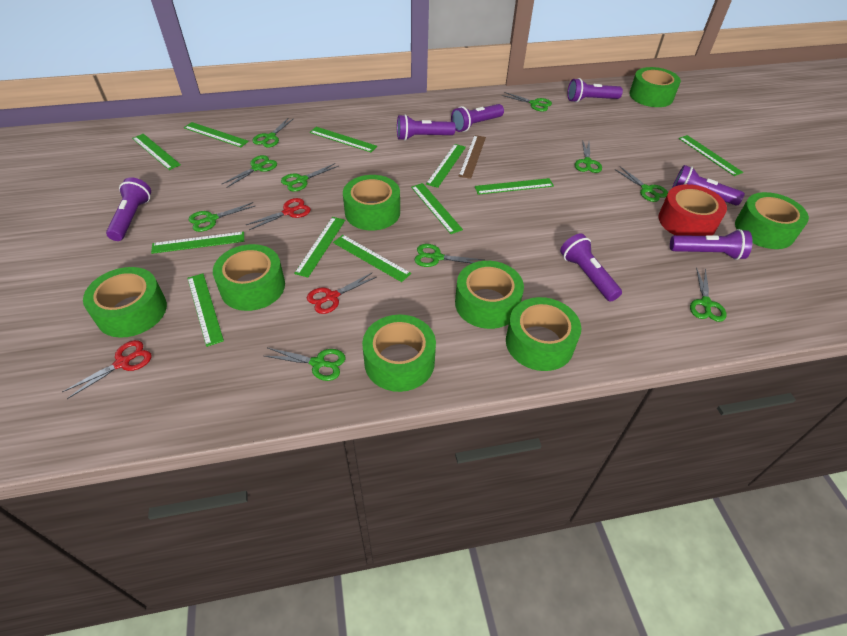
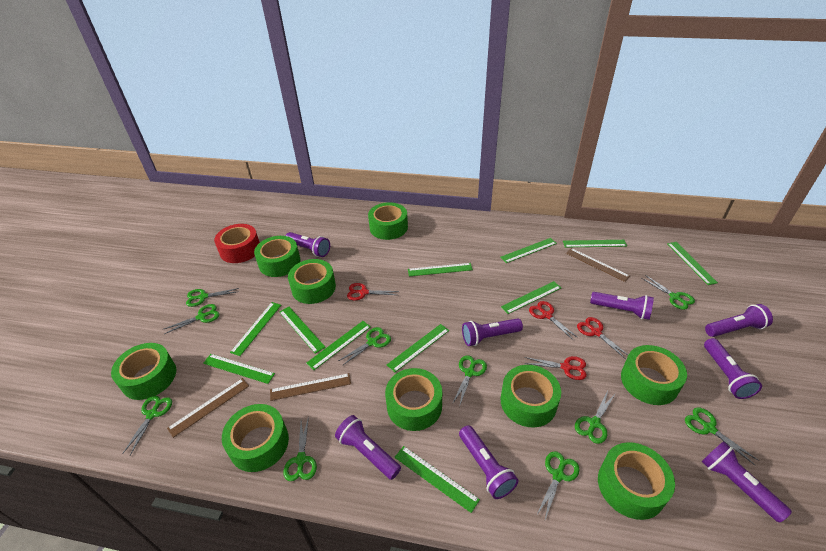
brown ruler: 1 -> 3
green tape: 8 -> 9
purple flashlight: 7 -> 8
red scissors: 3 -> 4

